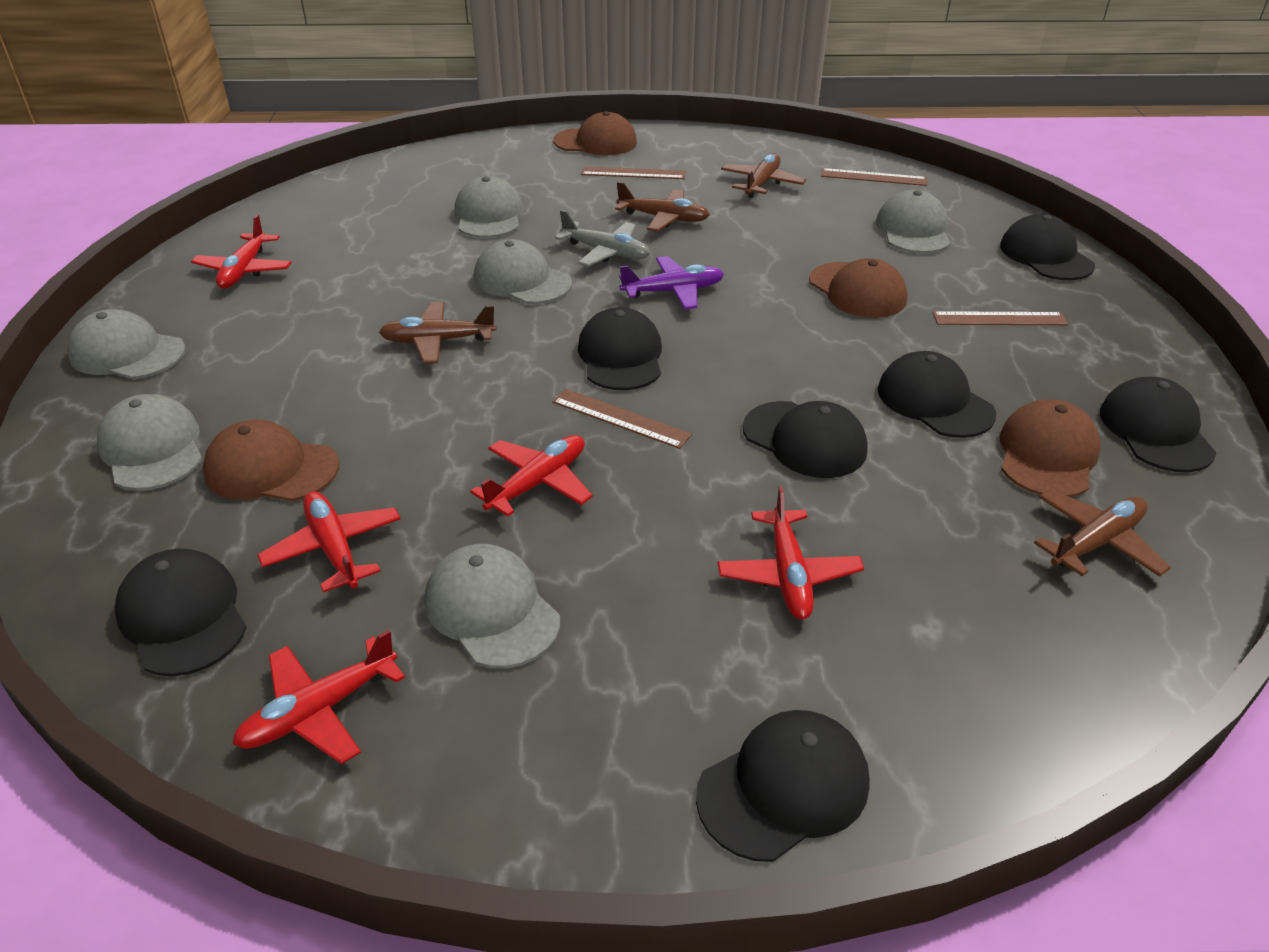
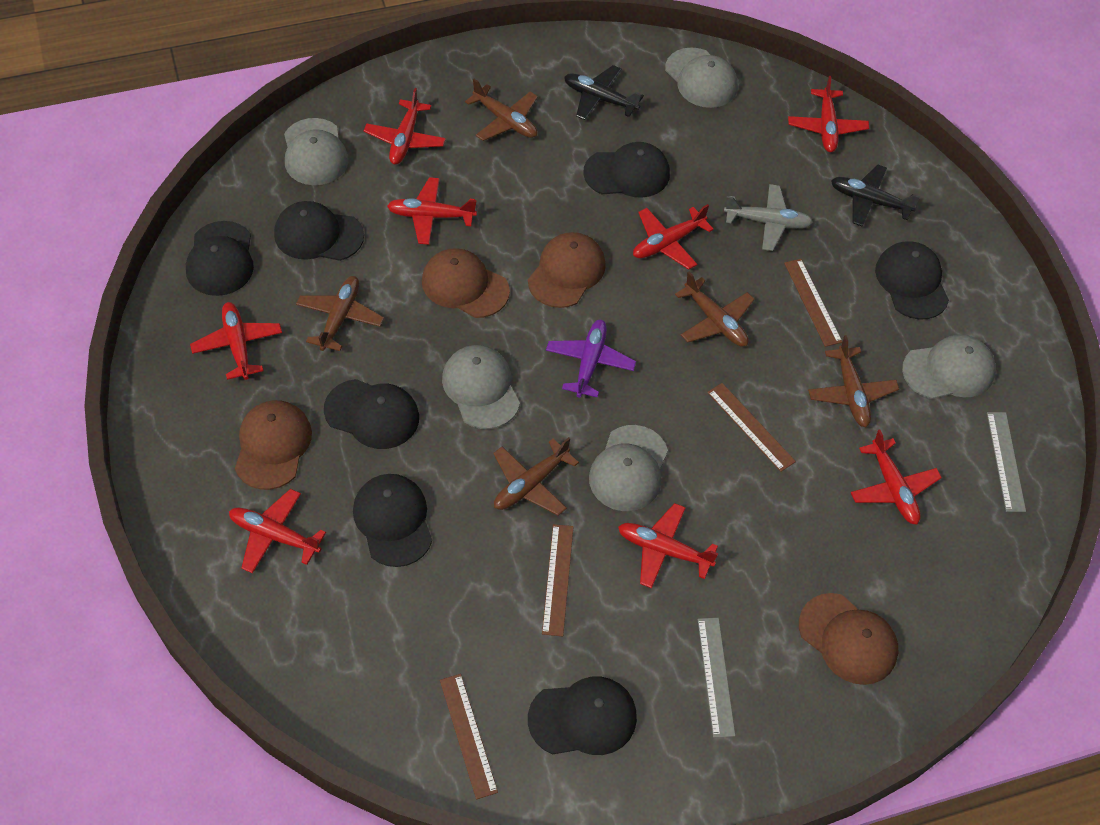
black plane: 0 -> 2
brown plane: 4 -> 5
grey cap: 6 -> 5
grey ruler: 0 -> 2
red plane: 5 -> 8

